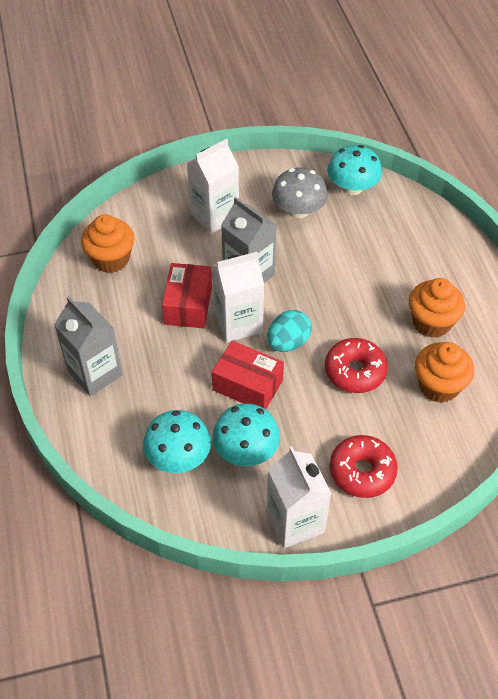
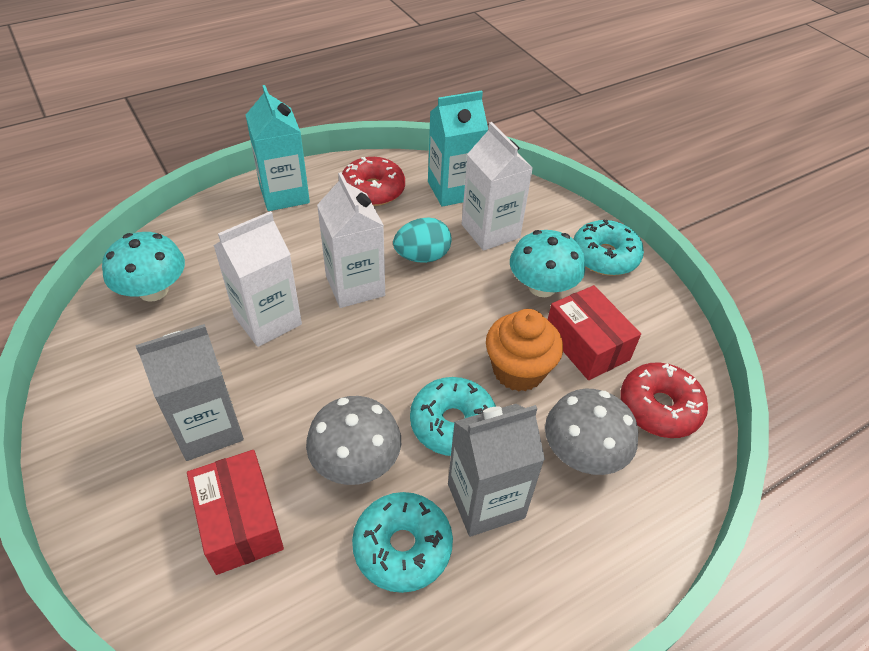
grey mushroom: 1 -> 2
orange cupcake: 3 -> 1
turquoise carton: 0 -> 2
turquoise donut: 0 -> 3
turquoise mushroom: 3 -> 2

